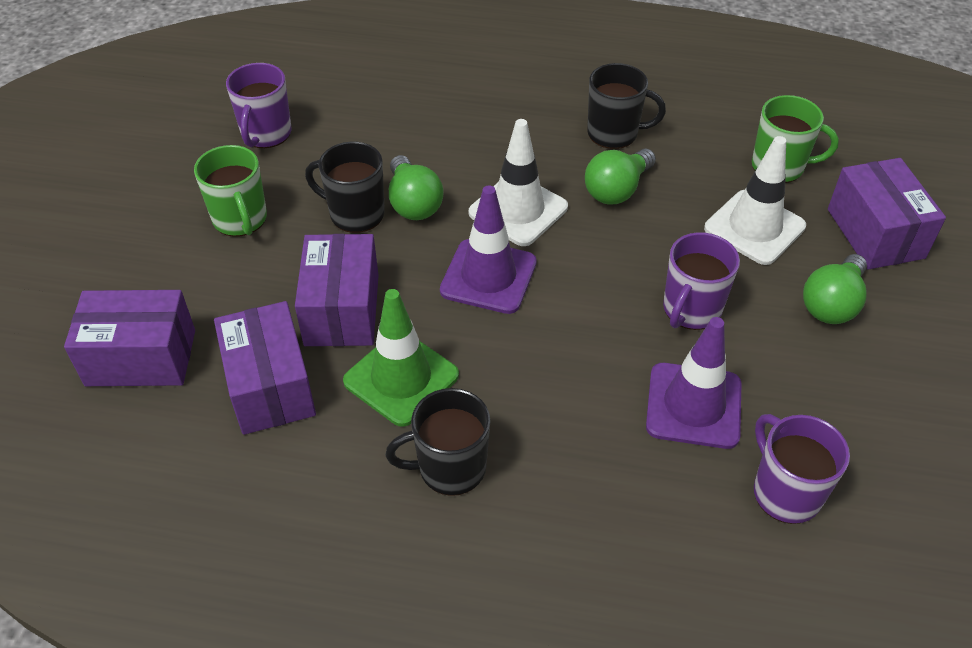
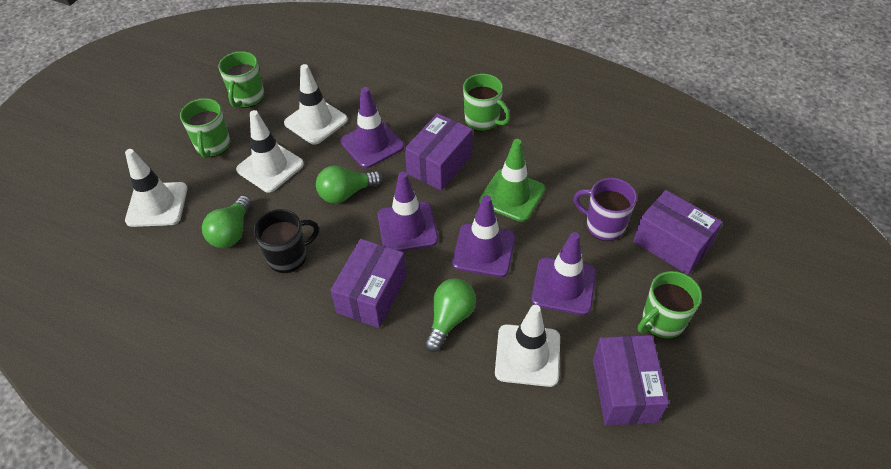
black mug: 3 -> 1
green mug: 2 -> 4
purple mug: 3 -> 1
purple traffic cone: 2 -> 4
white traffic cone: 2 -> 4

